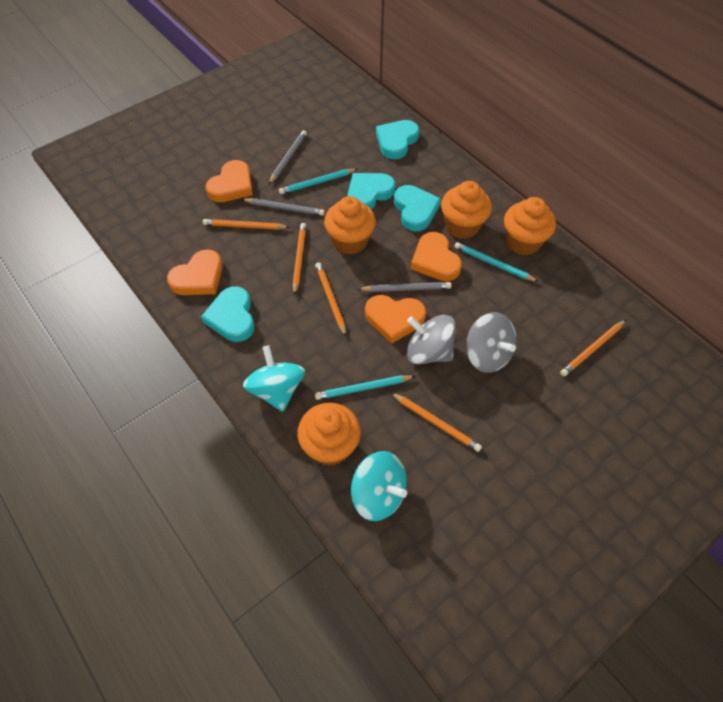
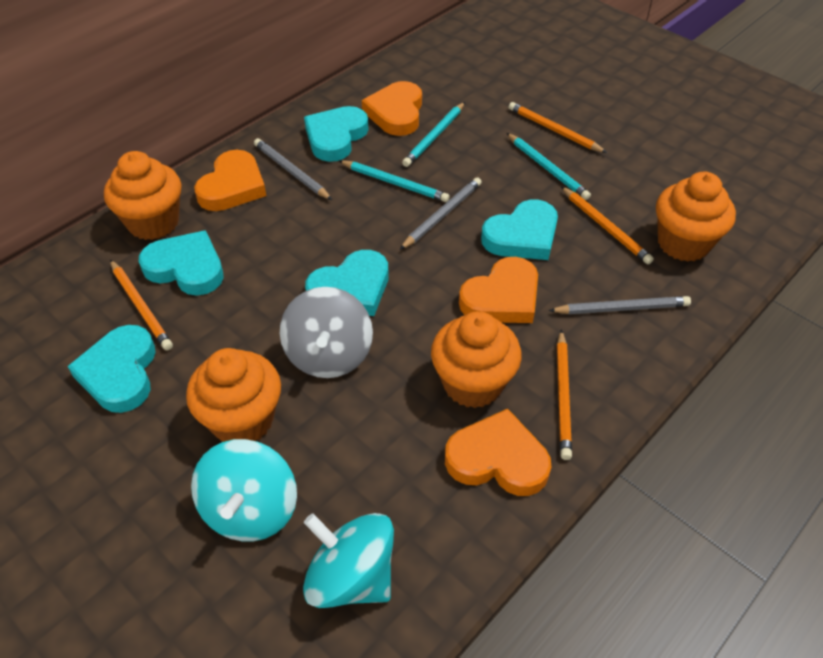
grey spinning top: 2 -> 1
orange pencil: 5 -> 4
turquoise heart: 4 -> 5

